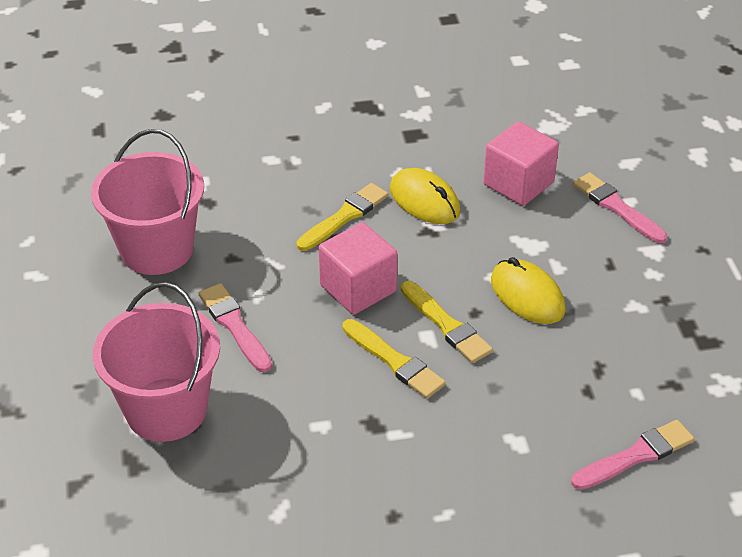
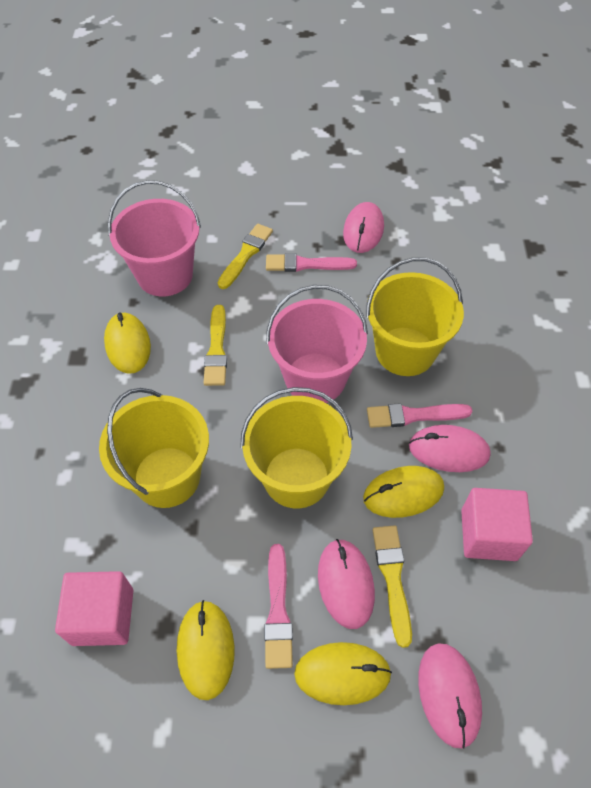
pink mouse: 0 -> 4
yellow bucket: 0 -> 3
yellow mouse: 2 -> 4

